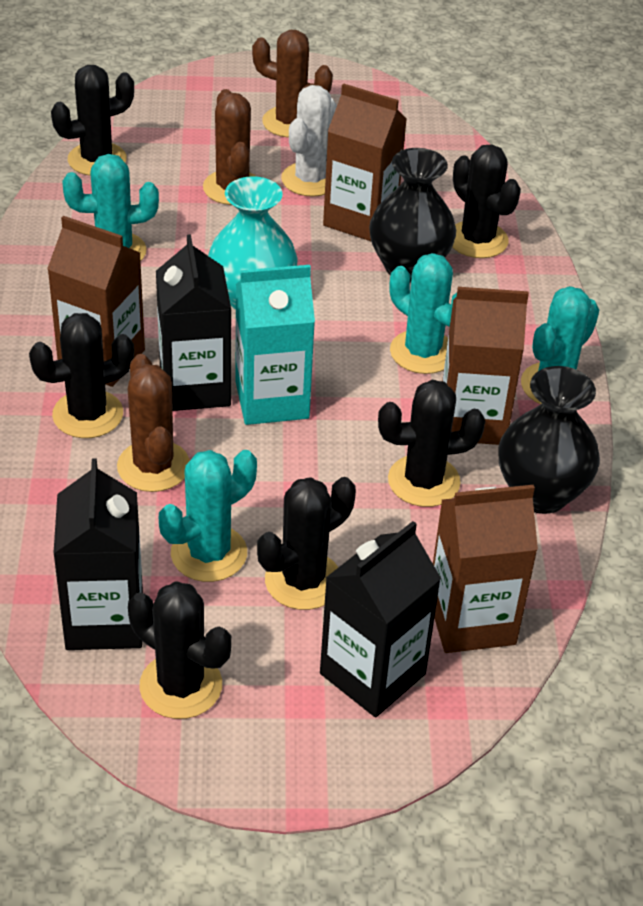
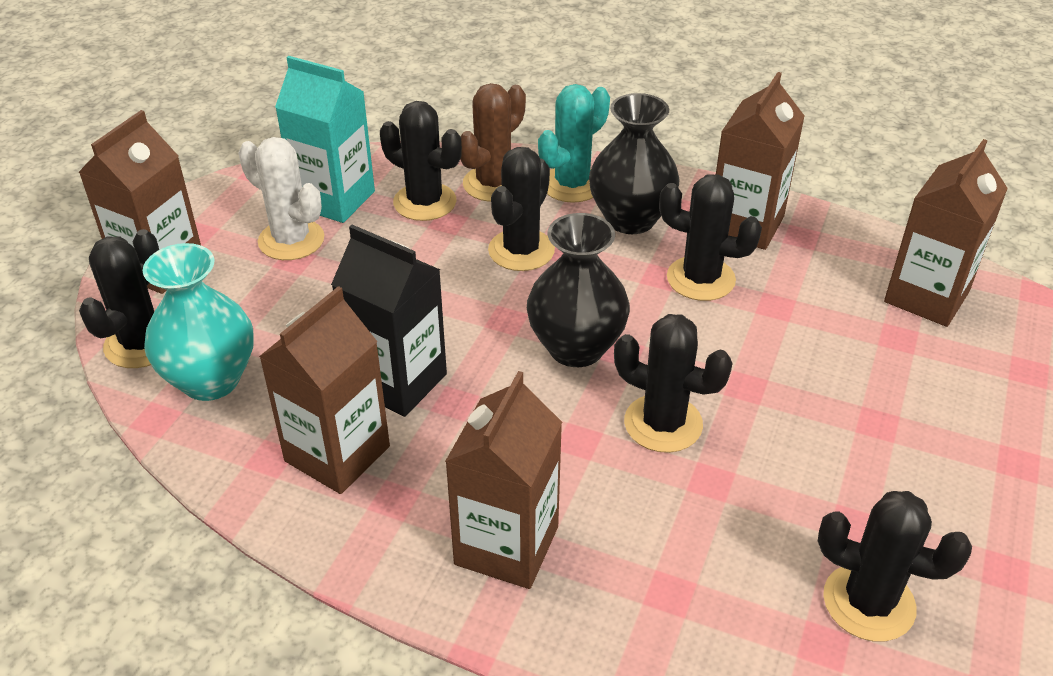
black carton: 3 -> 1
brown cactus: 3 -> 1
brown carton: 4 -> 5
turquoise cactus: 4 -> 1

